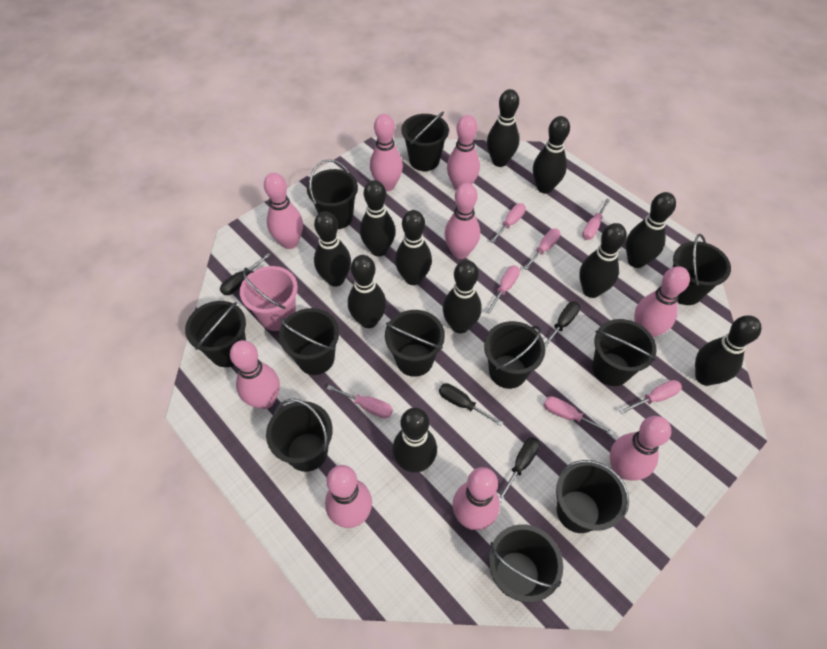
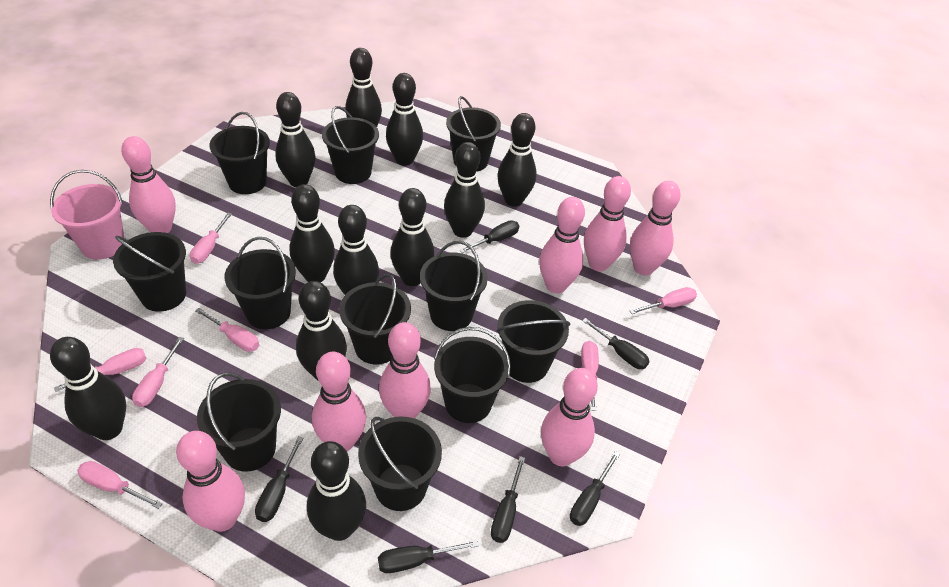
black screwdriver: 4 -> 6
pink bowling pin: 9 -> 8

